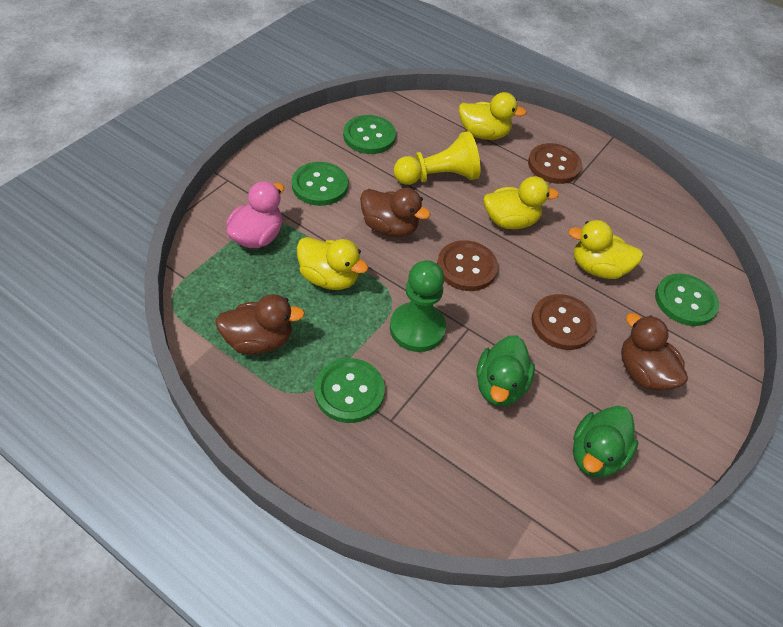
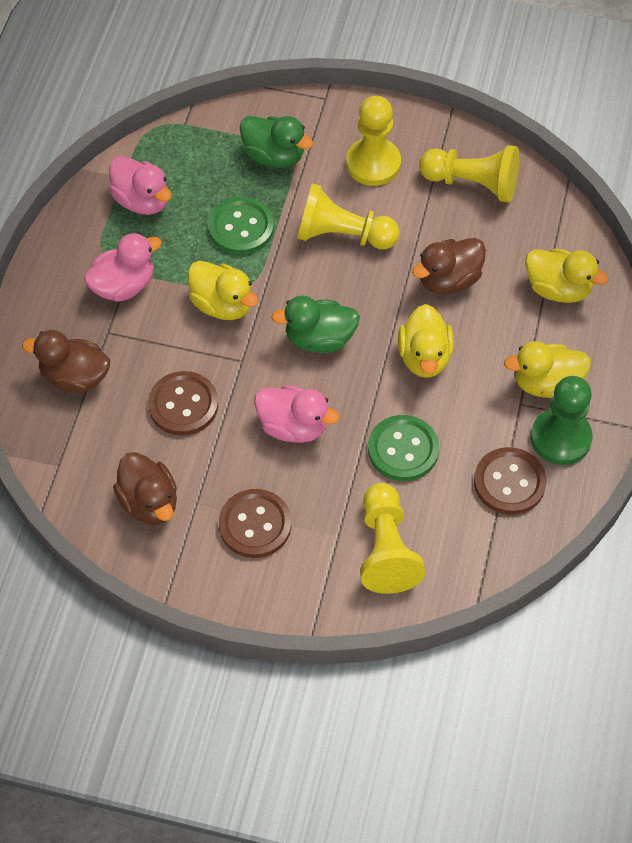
green button: 4 -> 2
pink duck: 1 -> 3
yellow pawn: 1 -> 4

